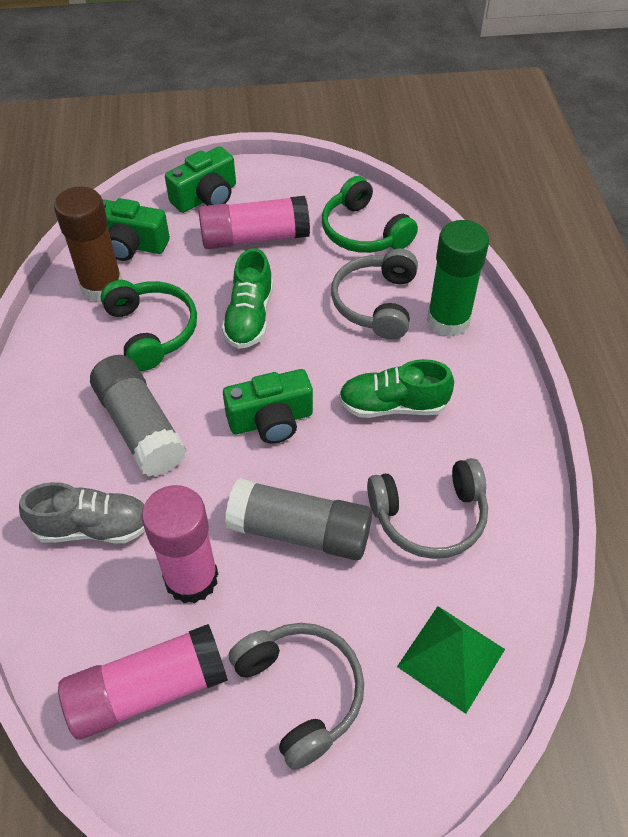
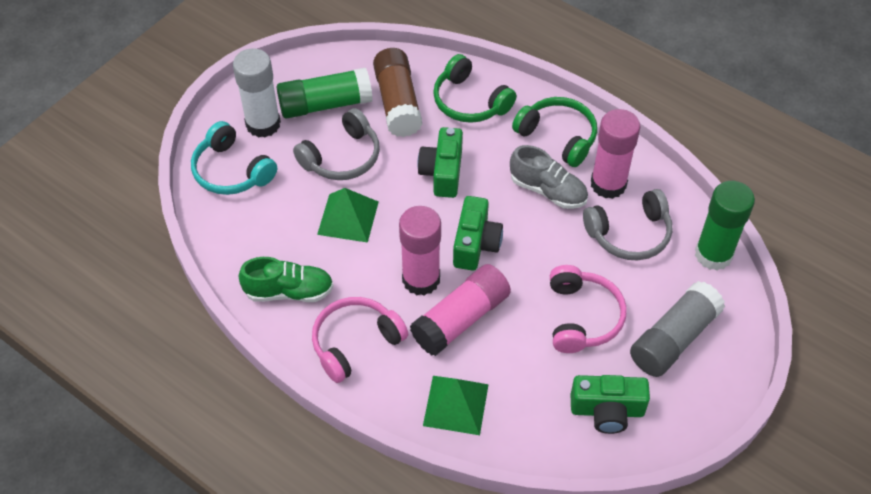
green glue stick: 1 -> 2
green pyramid: 1 -> 2
green shoe: 2 -> 1
grey glue stick: 2 -> 1
grey headphones: 3 -> 2
pink headphones: 0 -> 2
turquoise headphones: 0 -> 1
white glue stick: 0 -> 1

